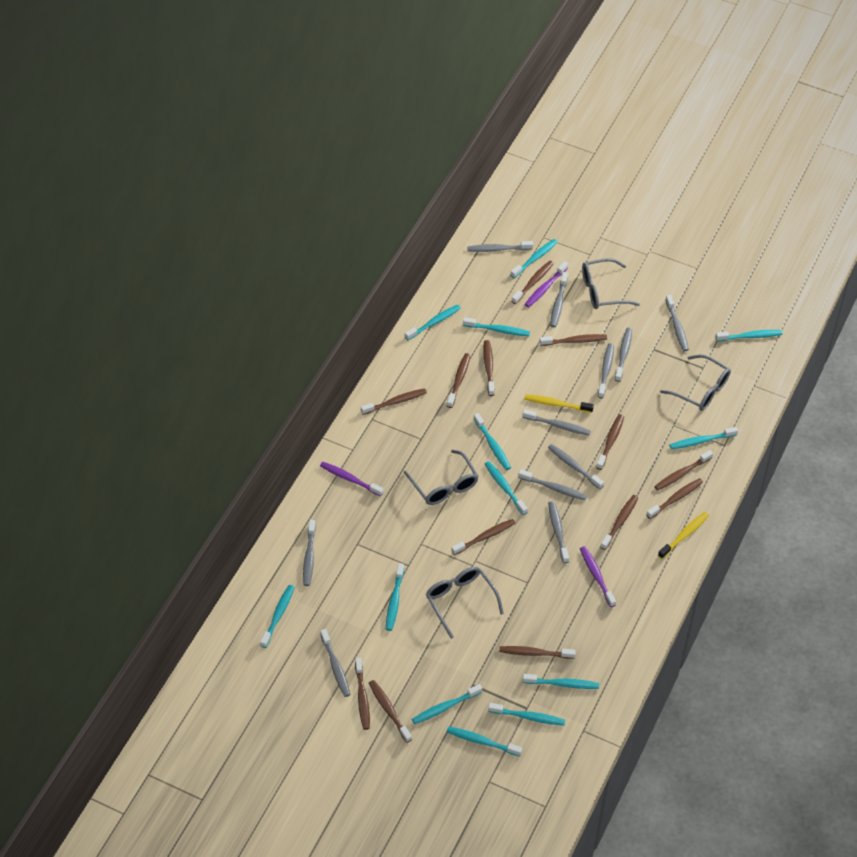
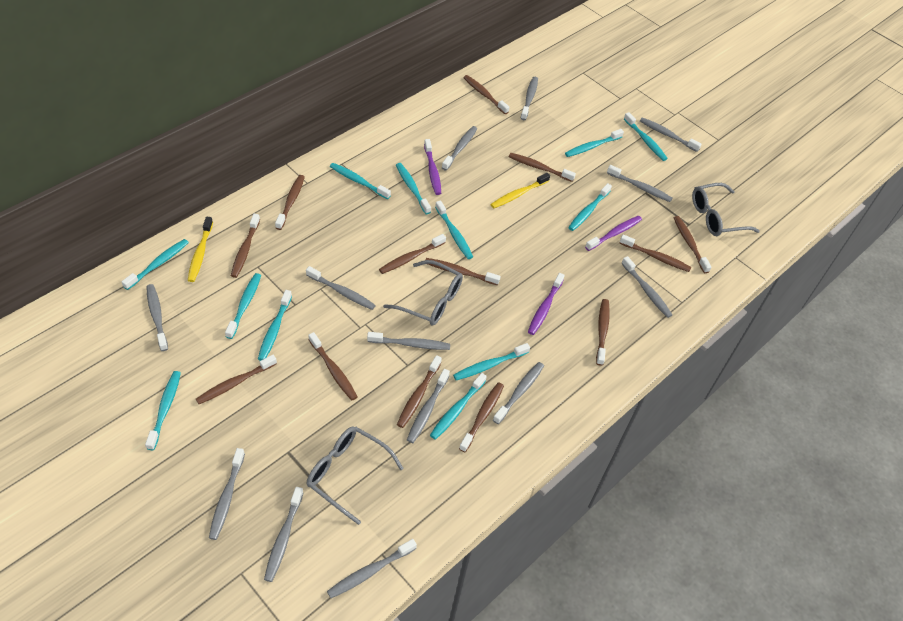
grey glasses: 4 -> 3
grey toothbrush: 11 -> 13
turquoise toothbrush: 13 -> 12

